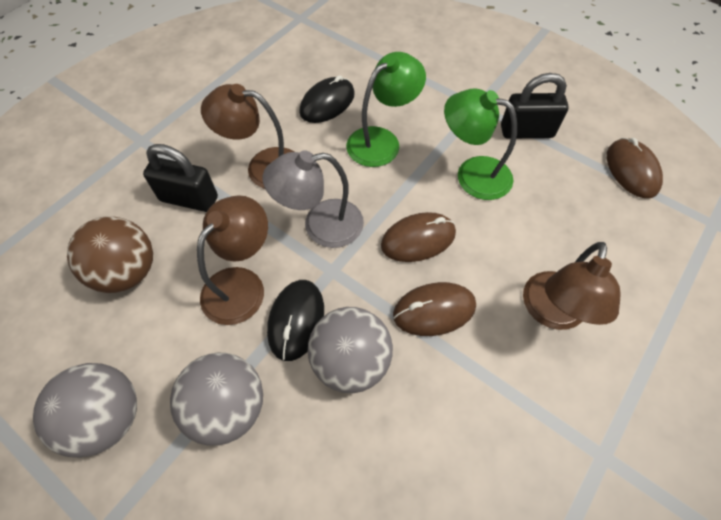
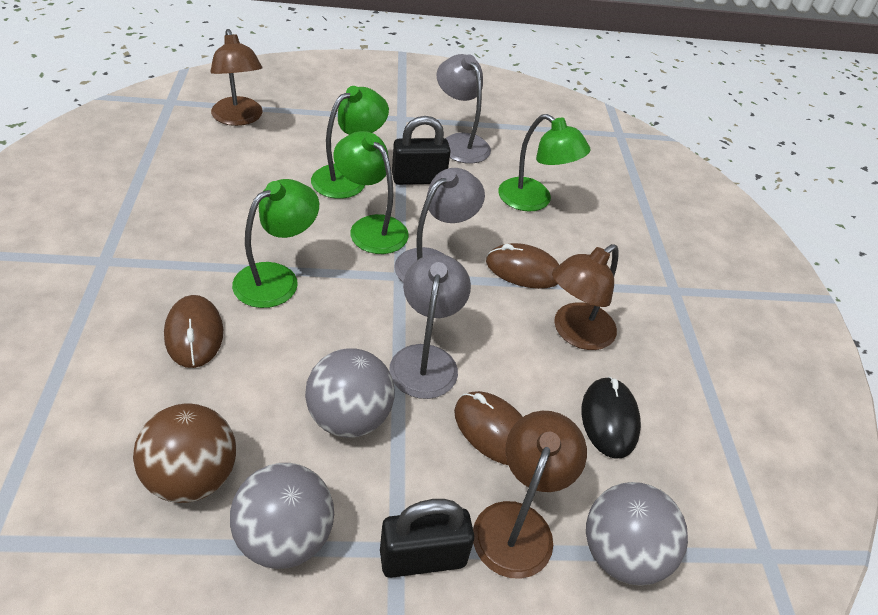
black mouse: 2 -> 1
green lamp: 2 -> 4
grey lamp: 1 -> 3

